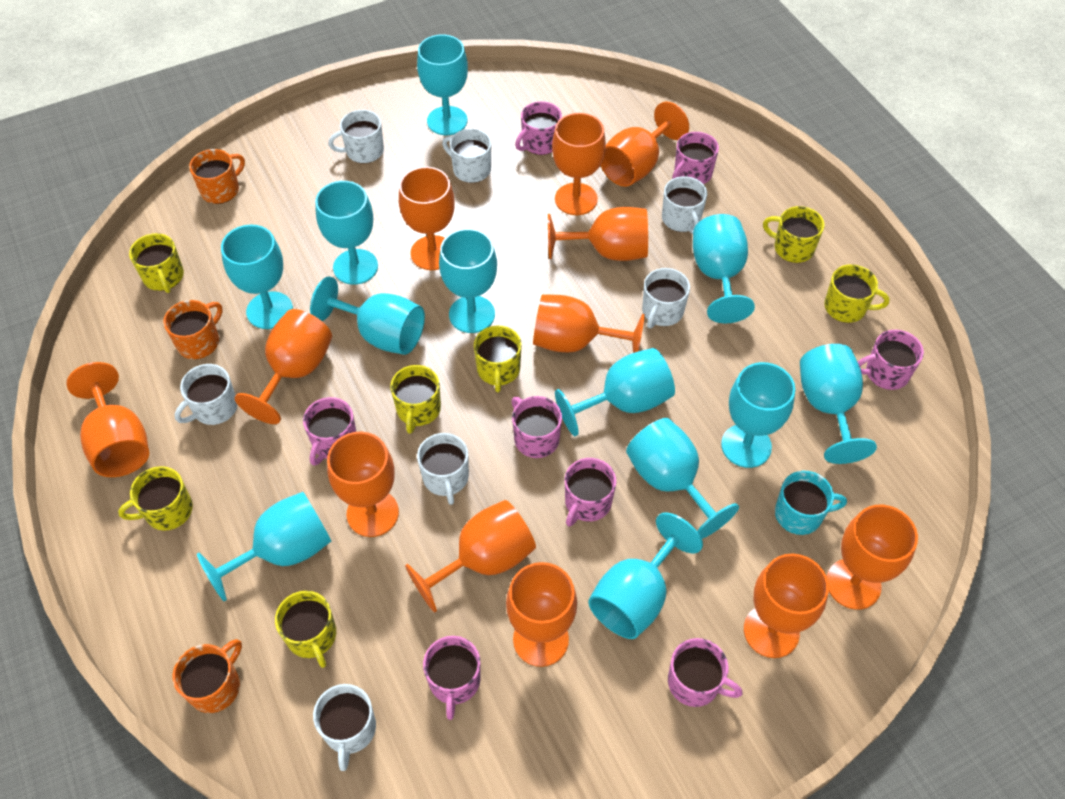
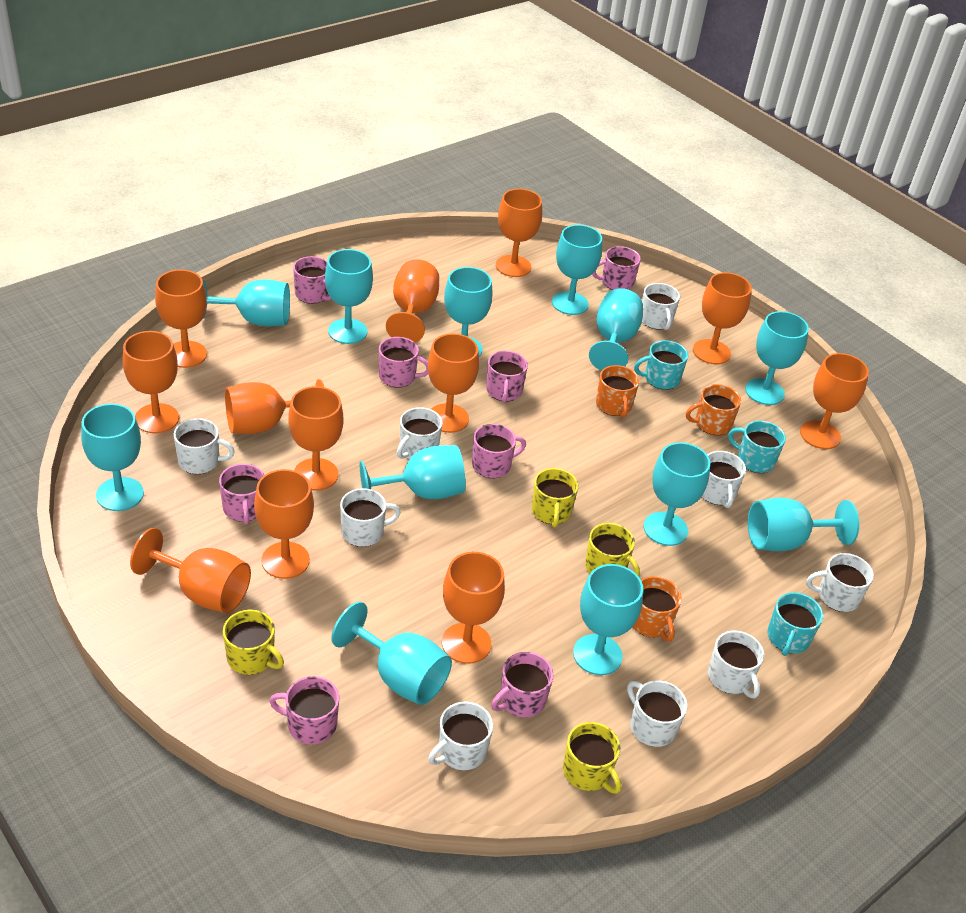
turquoise mug: 1 -> 3
white mug: 7 -> 9
yellow mug: 7 -> 4

